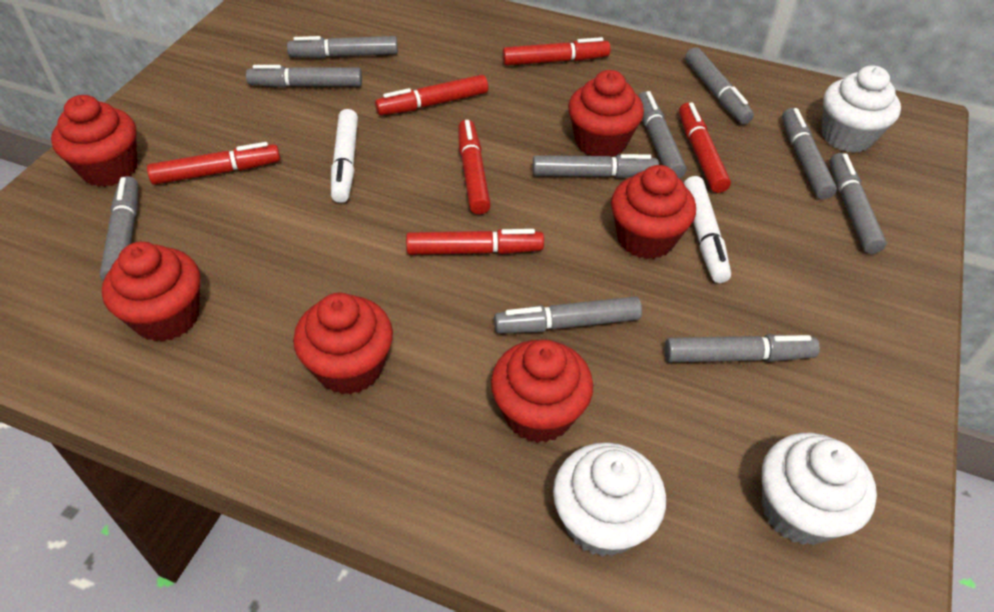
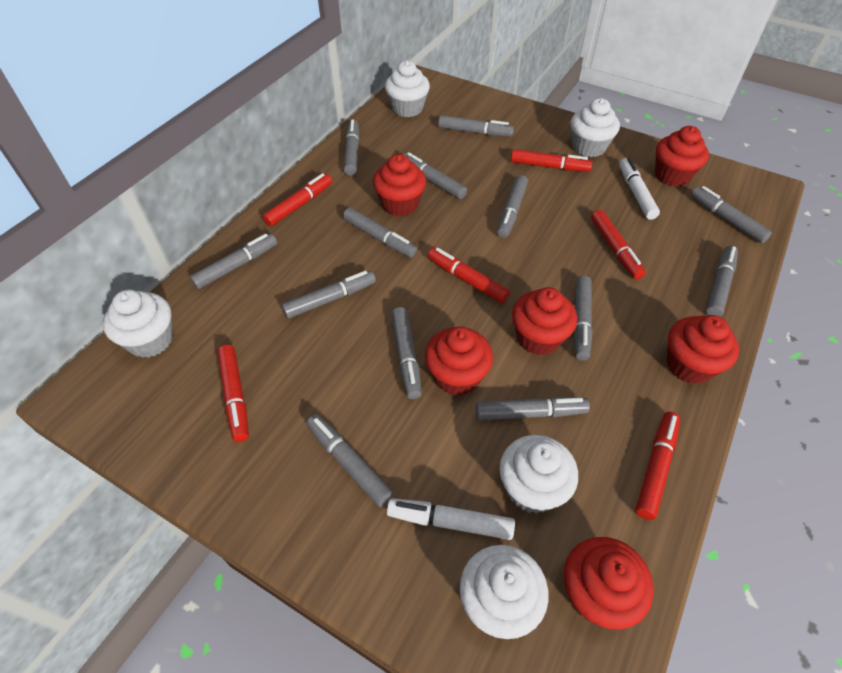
grey marker: 10 -> 13
white cupcake: 3 -> 5

